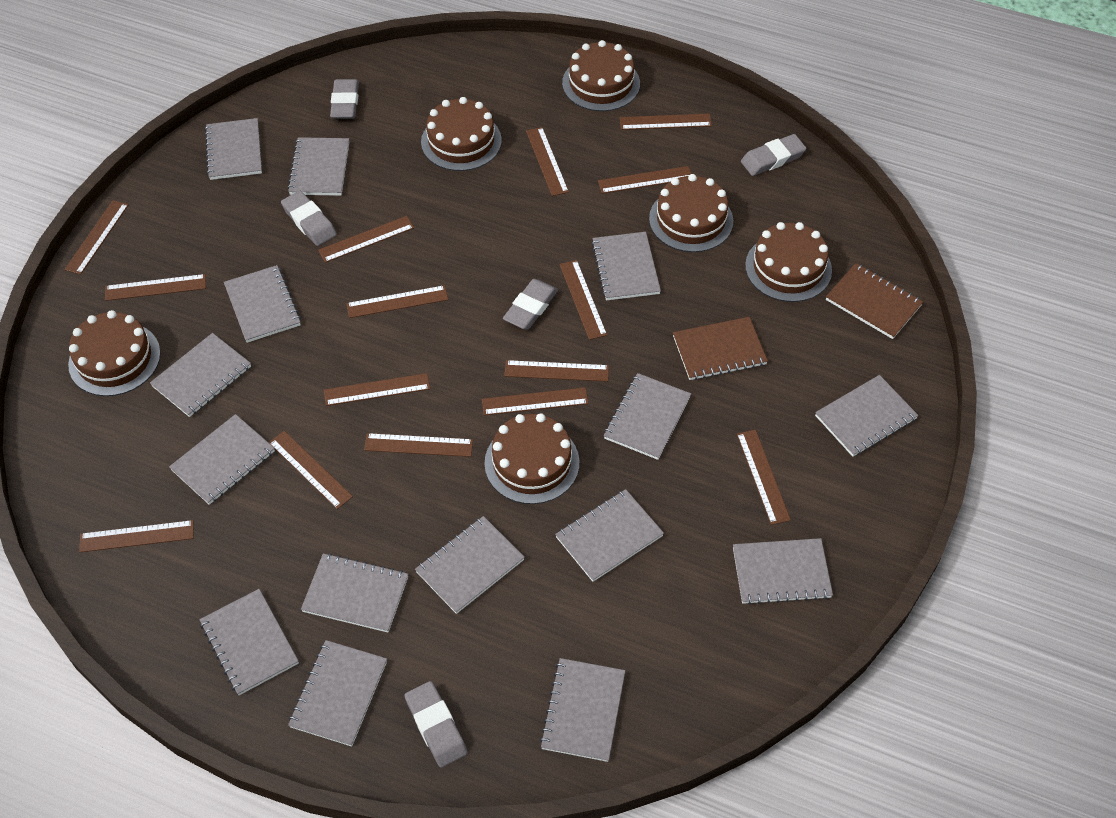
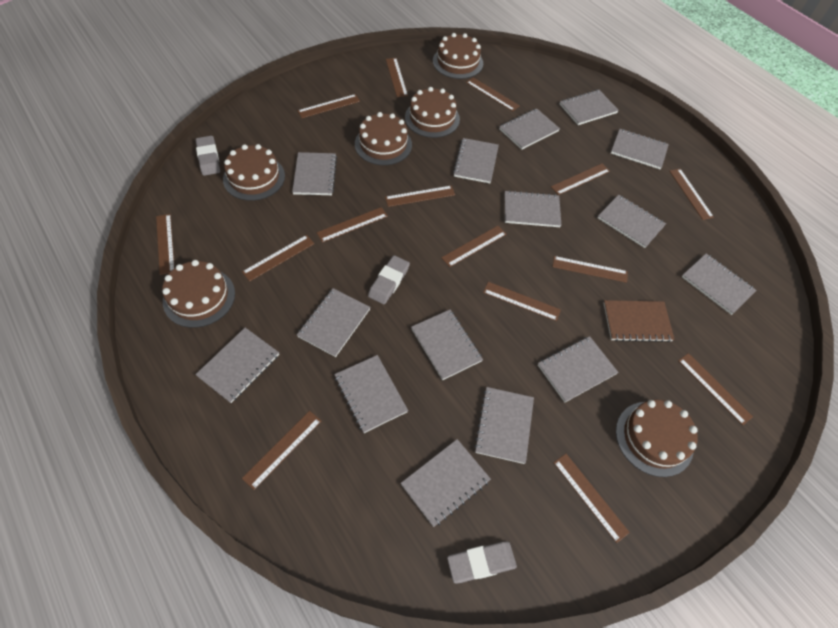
brown notebook: 2 -> 1
grey eraser: 5 -> 3

